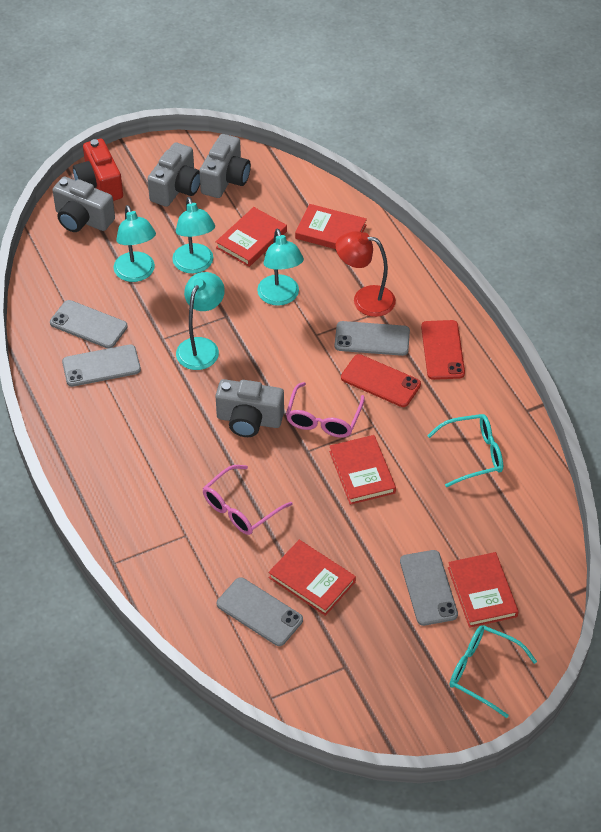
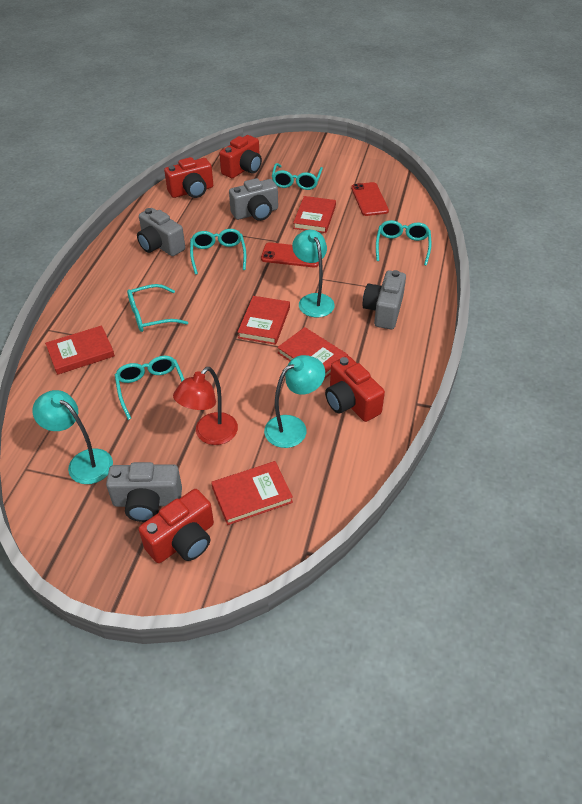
grey phone: 5 -> 0
pink glasses: 2 -> 0
red camera: 1 -> 4
turquoise glasses: 2 -> 5
turquoise lamp: 4 -> 3

